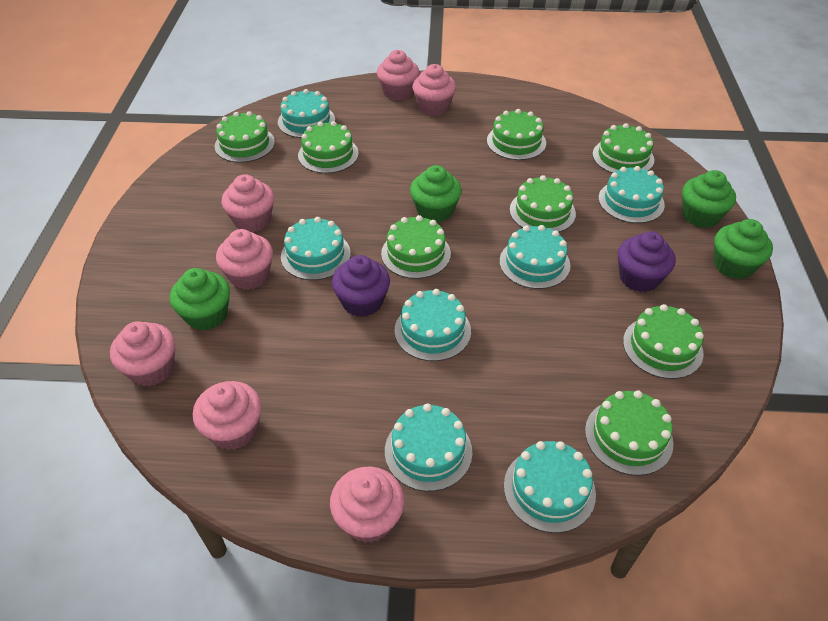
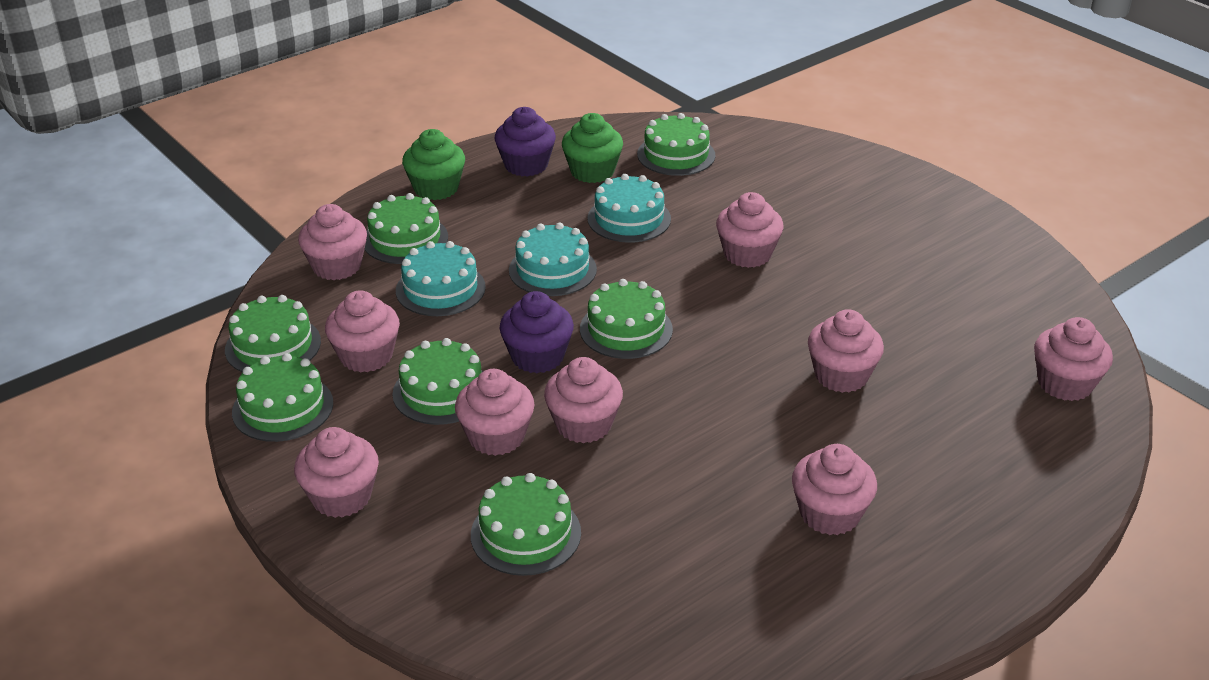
green cake: 8 -> 7
green cupcake: 4 -> 2
pink cupcake: 7 -> 9
turquoise cake: 7 -> 3

